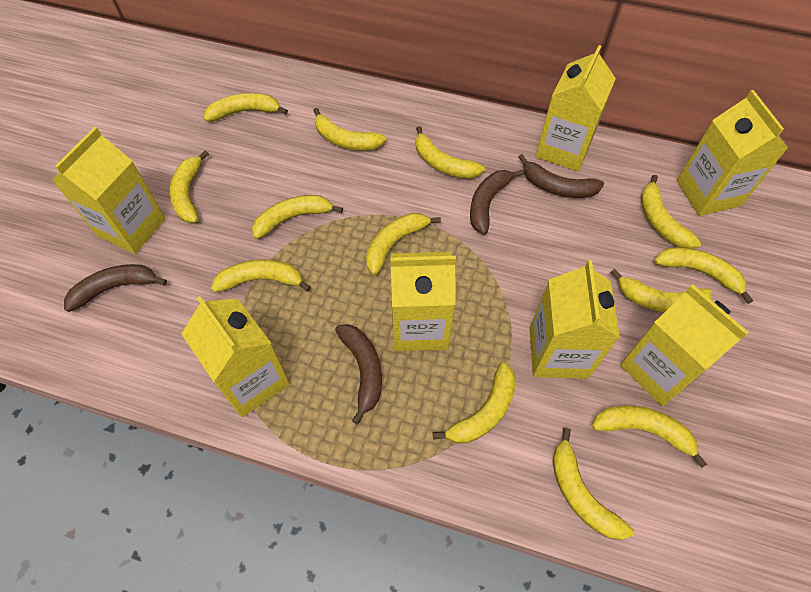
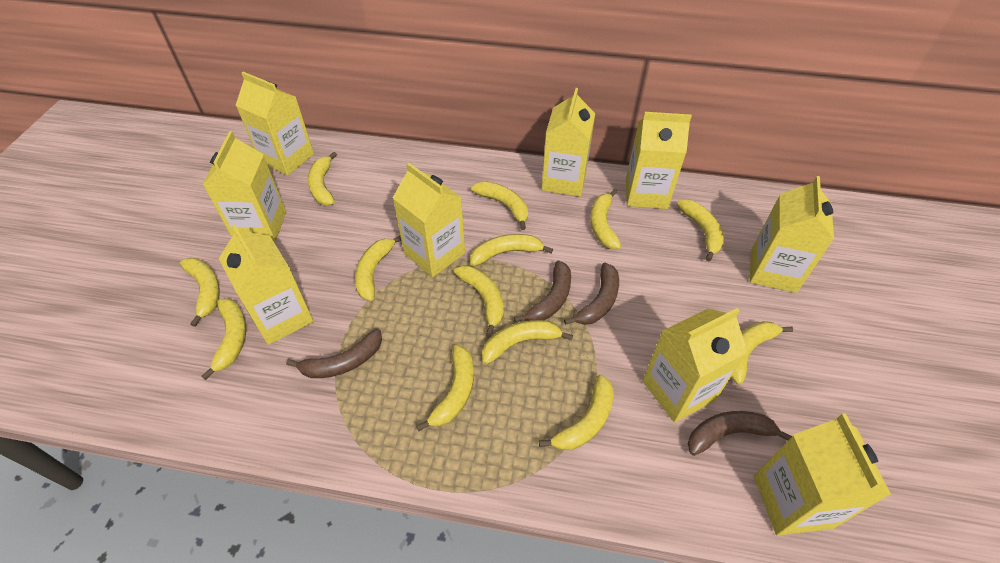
yellow carton: 7 -> 9

